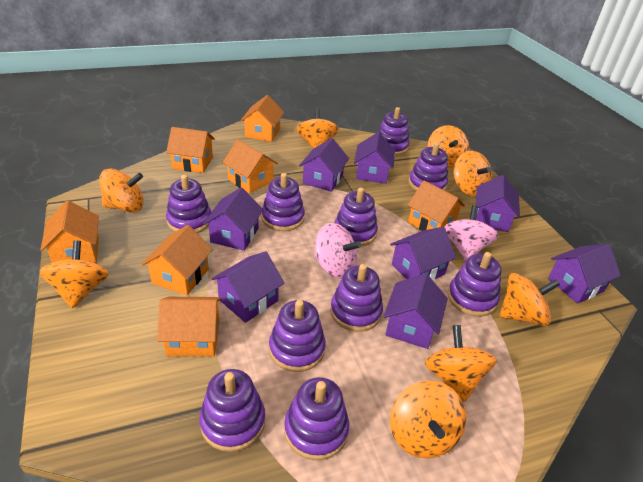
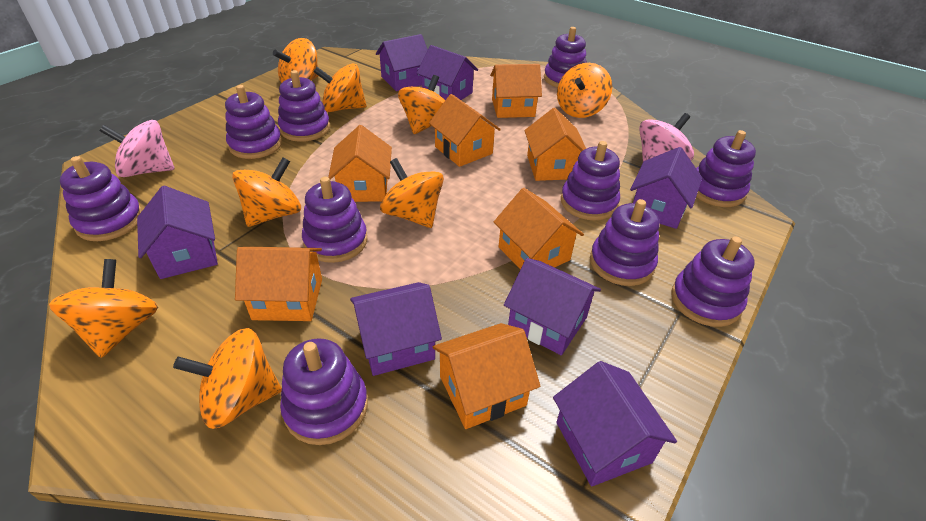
purple house: 8 -> 7

